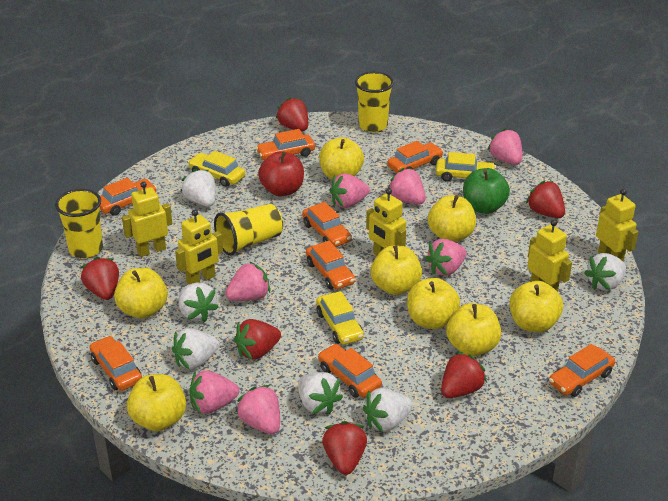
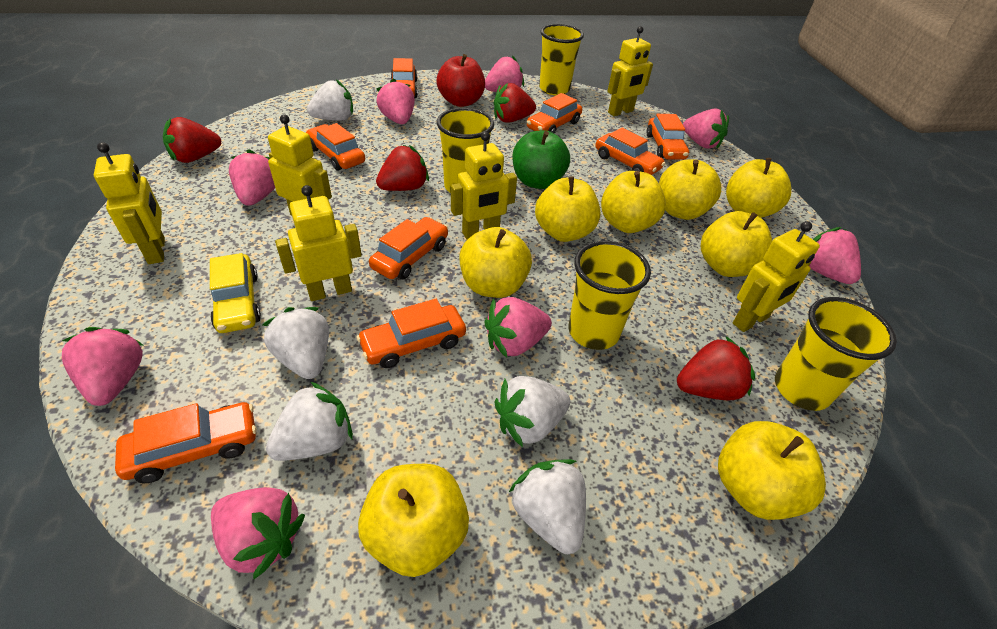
pink strawberry: 7 -> 8
red strawberry: 6 -> 4
white strawberry: 6 -> 5
yellow car: 3 -> 1
yellow cup: 3 -> 4
yellow robot: 5 -> 6

